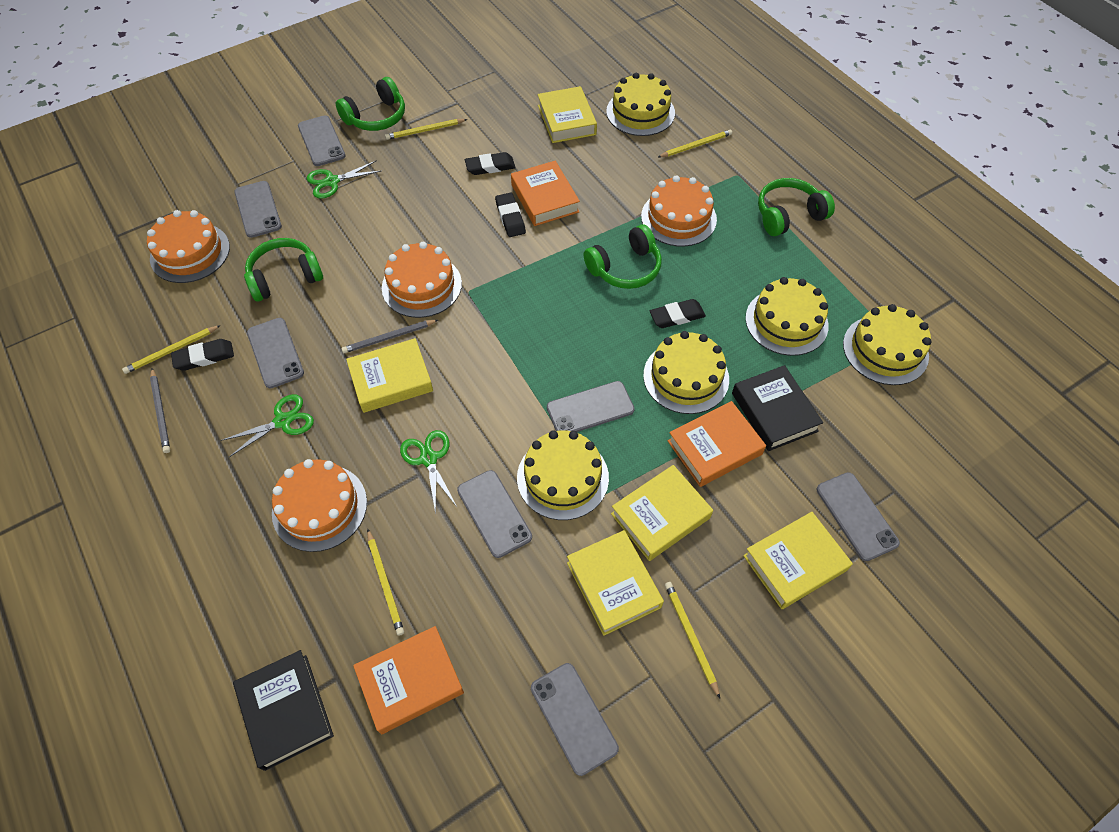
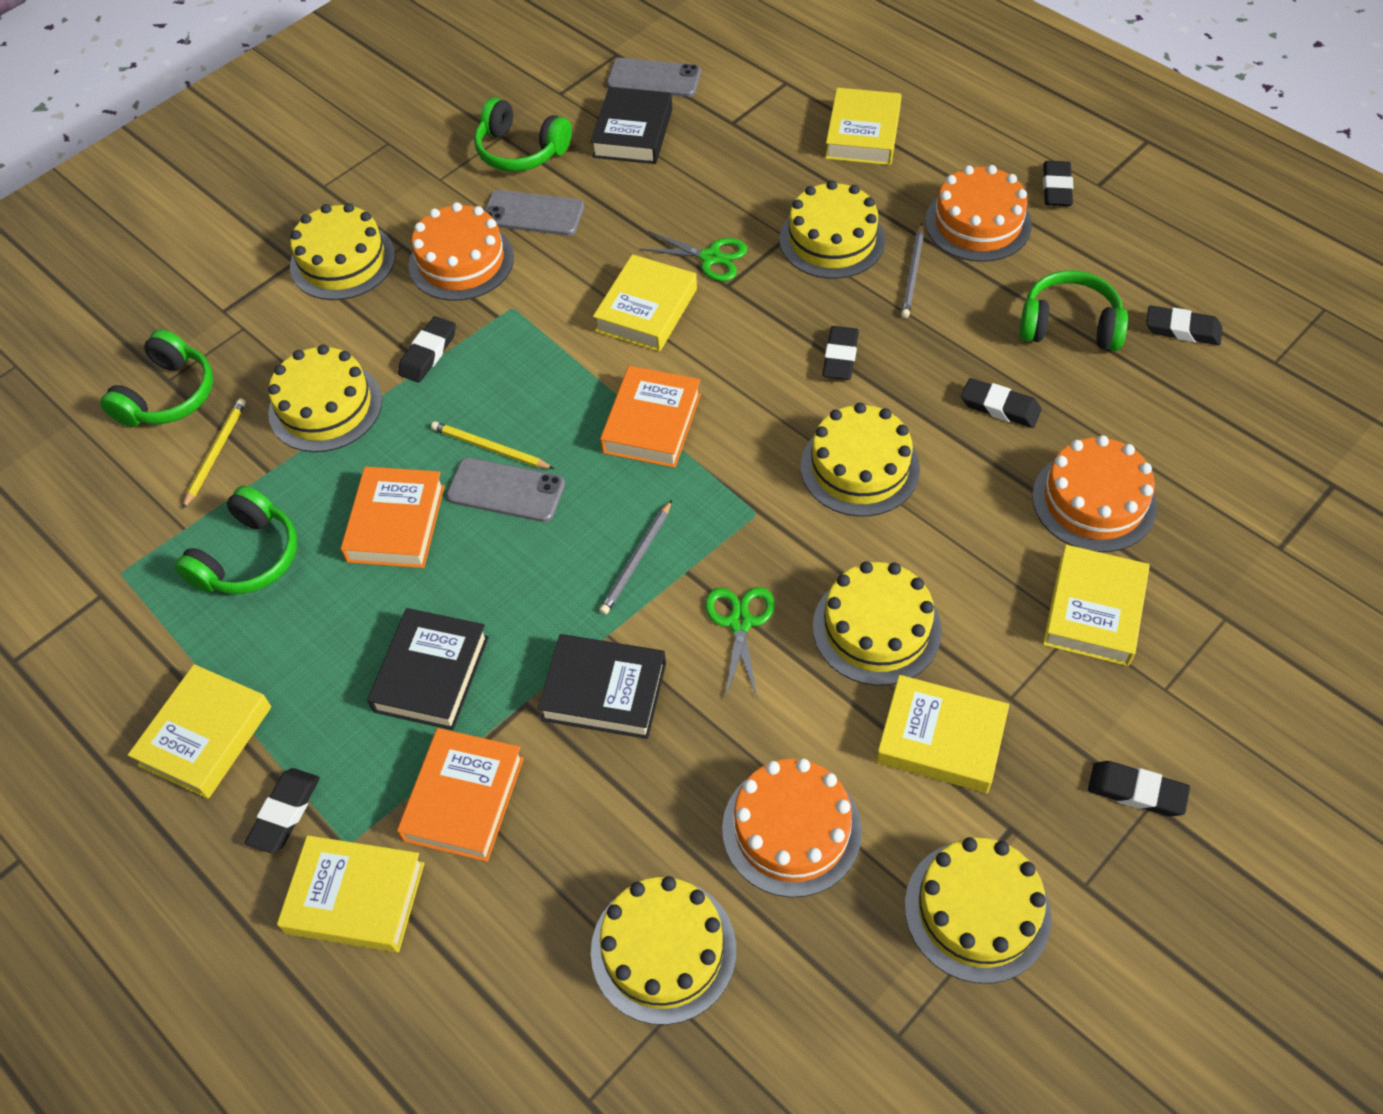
black book: 2 -> 3
black eraser: 4 -> 7
green scissors: 3 -> 2
grey phone: 7 -> 3
yellow book: 5 -> 6
yellow cake: 5 -> 7
yellow pencil: 5 -> 2

